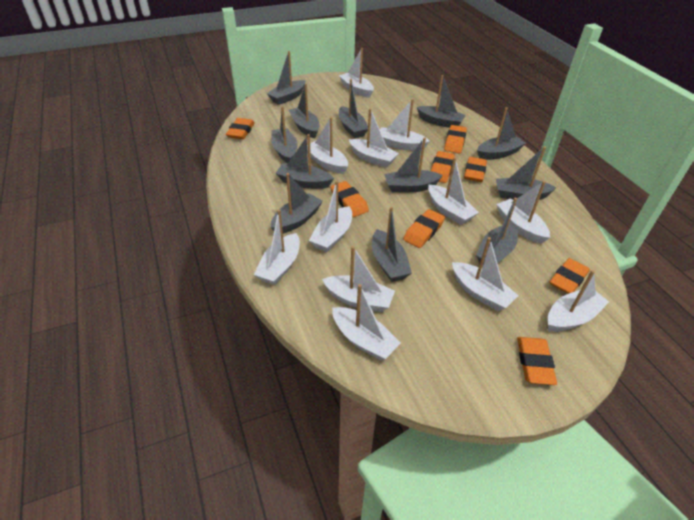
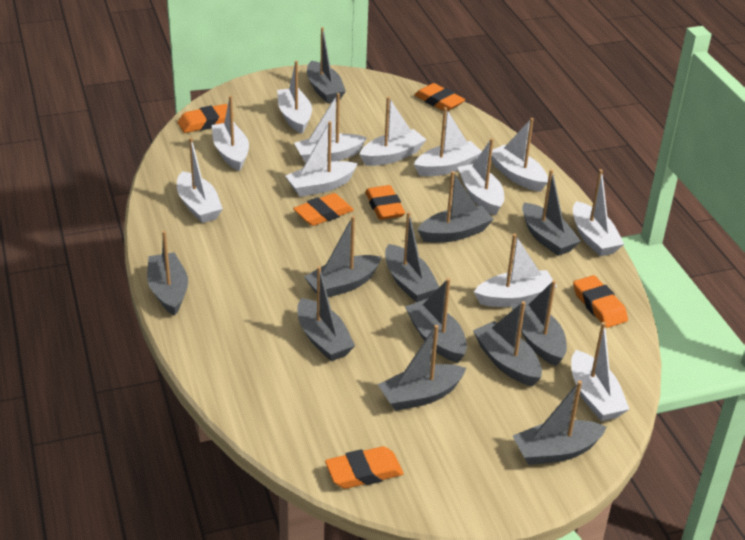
orange eraser: 8 -> 6

